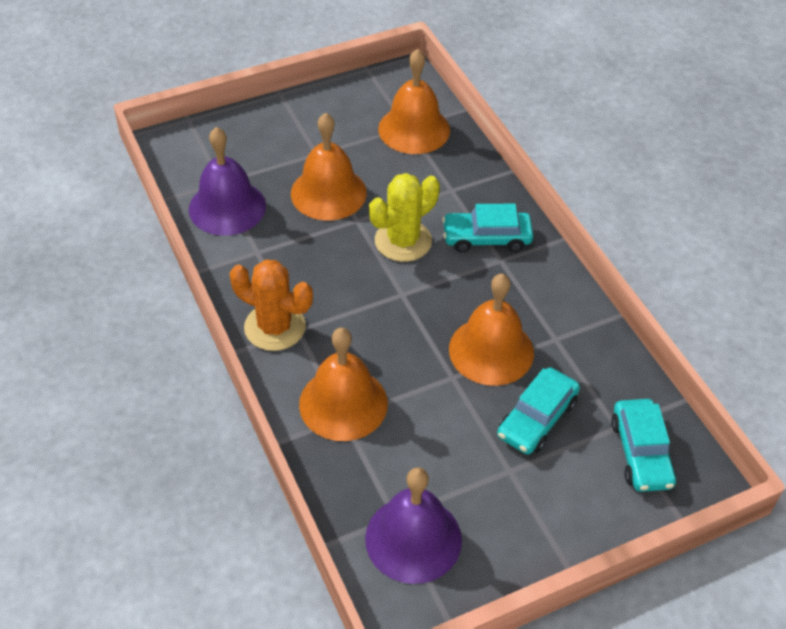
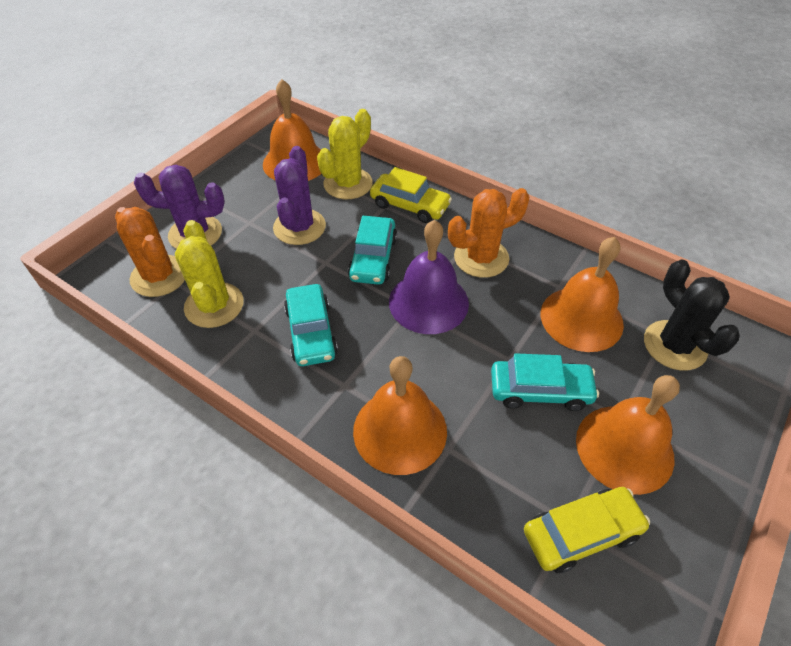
black cactus: 0 -> 1
orange cactus: 1 -> 2
purple bell: 2 -> 1
purple cactus: 0 -> 2
yellow cactus: 1 -> 2
yellow car: 0 -> 2

